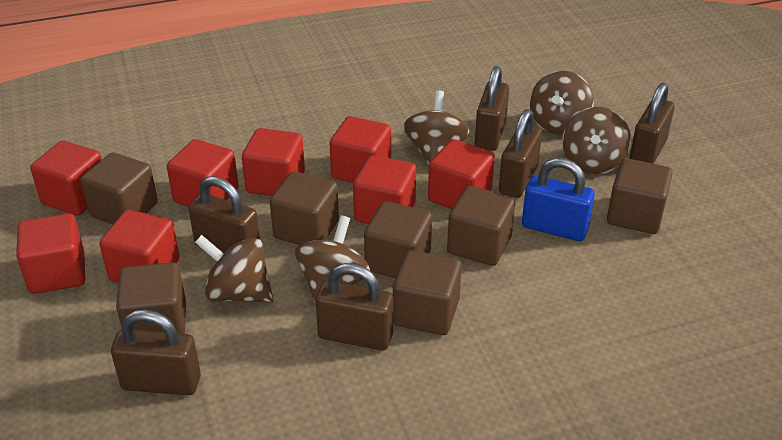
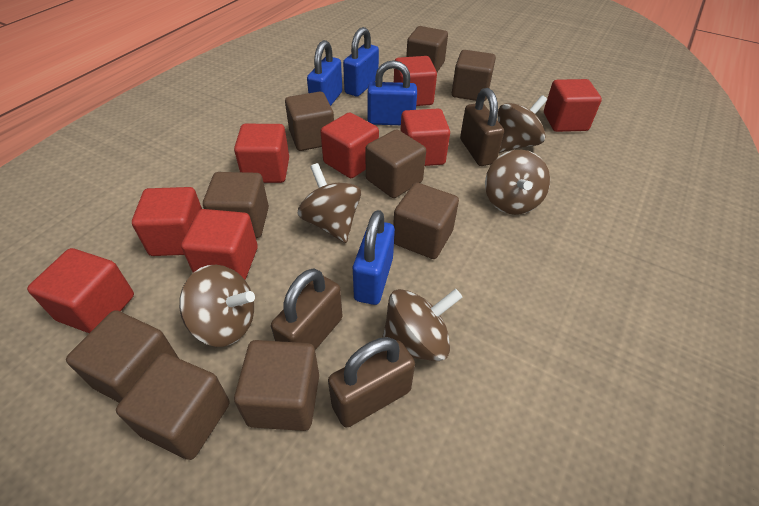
blue padlock: 1 -> 4
brown cube: 7 -> 9
brown padlock: 6 -> 3

